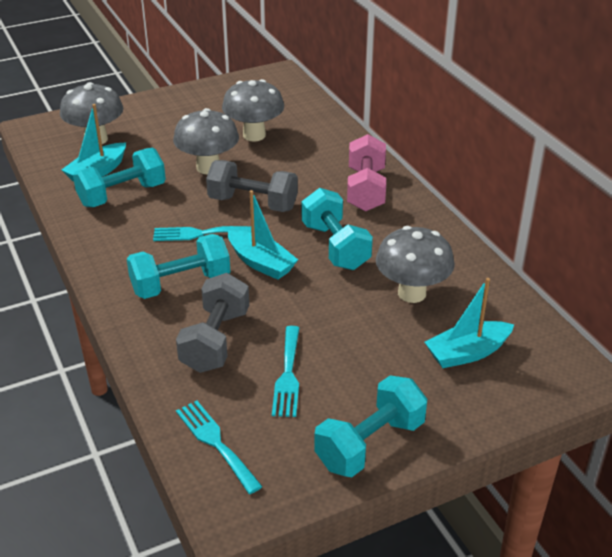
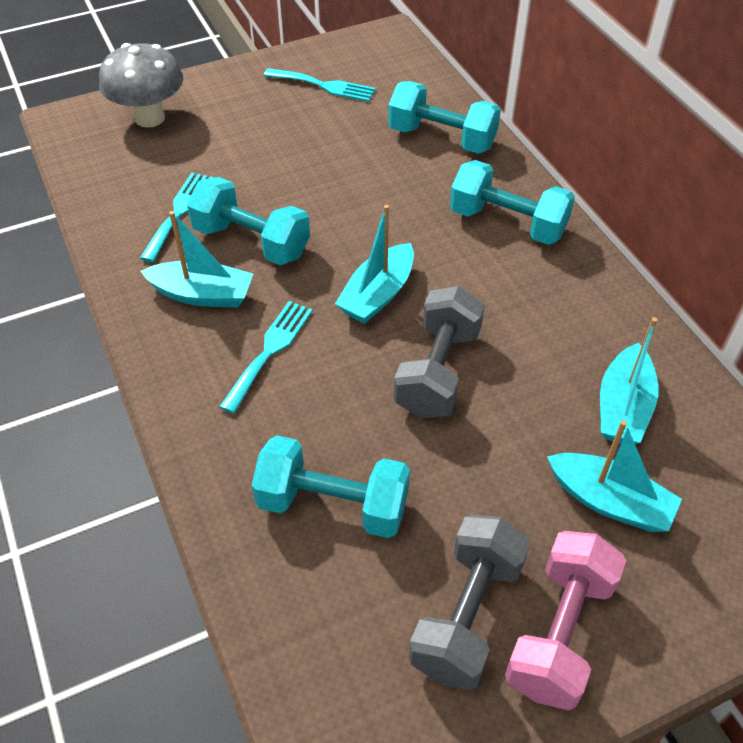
grey mushroom: 4 -> 1
turquoise boat: 3 -> 4

